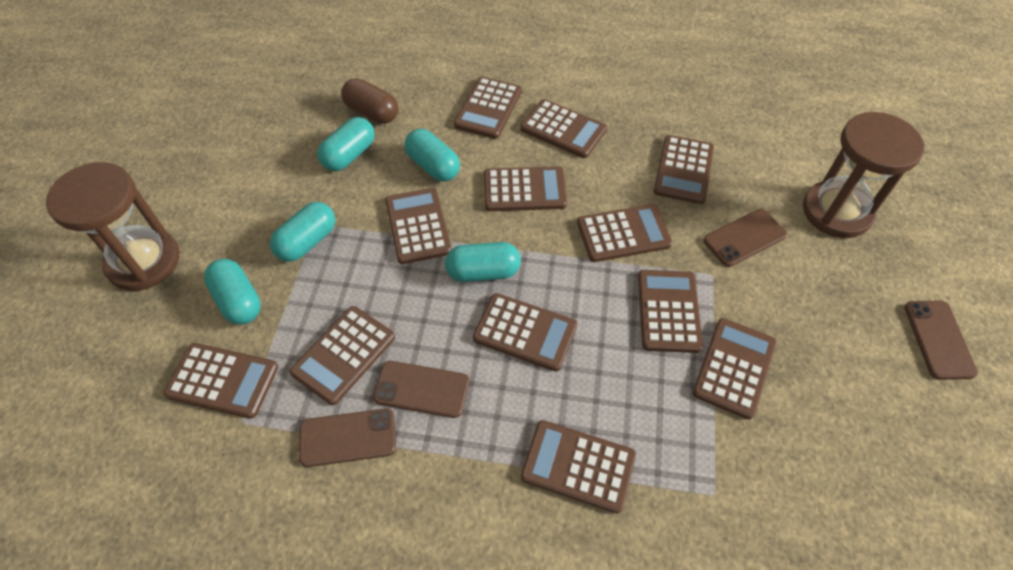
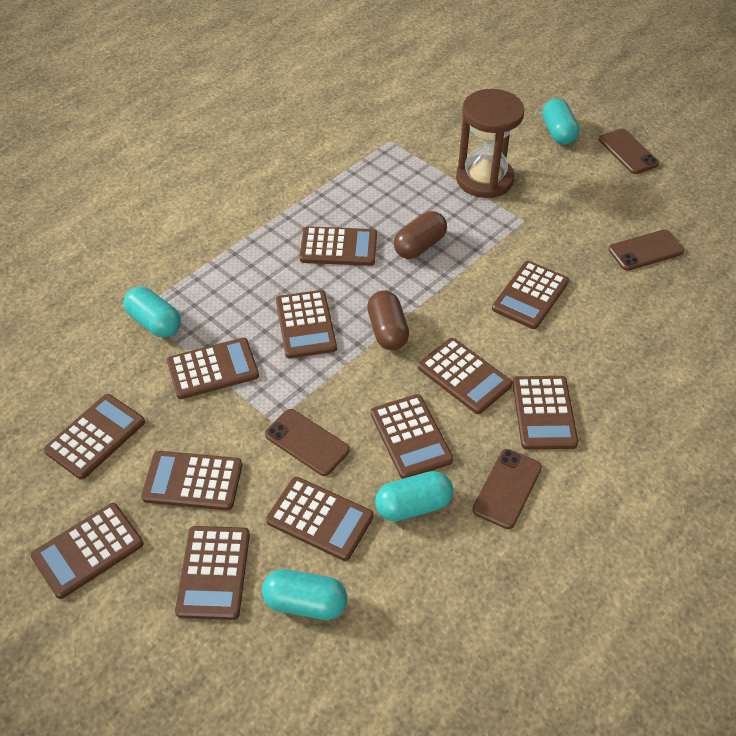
brown capsule: 1 -> 2
brown hourglass: 2 -> 1
turquoise capsule: 5 -> 4

